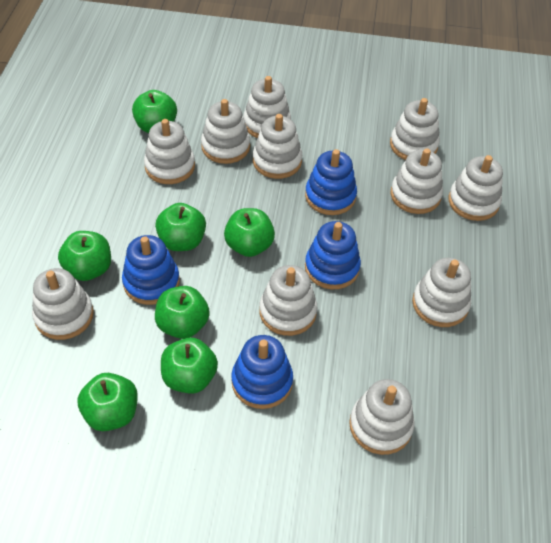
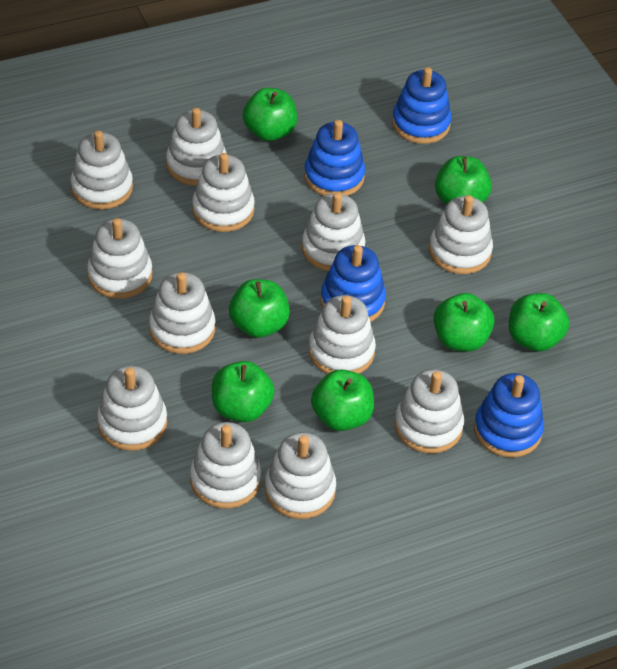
white stacking toy: 11 -> 12

